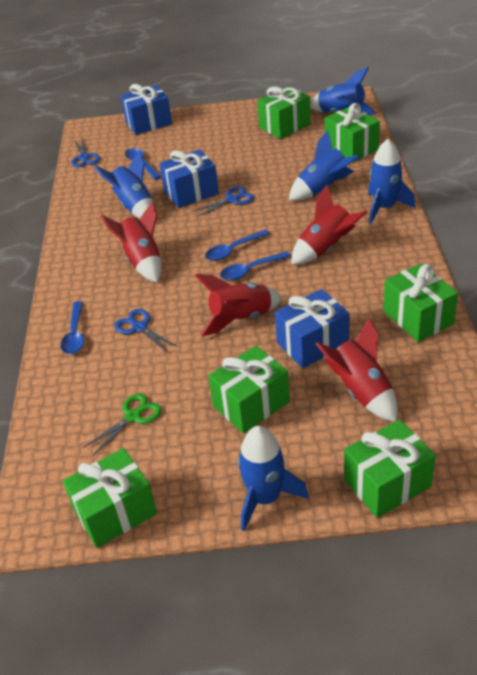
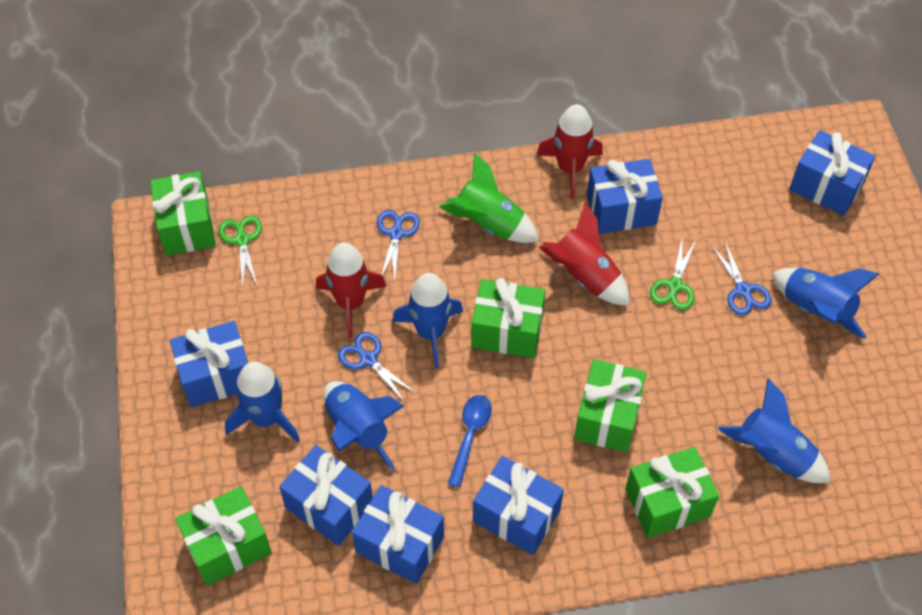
blue gift: 3 -> 6
blue spoon: 4 -> 1
green gift: 6 -> 5
green rocket: 0 -> 1
green scissors: 1 -> 2
red rocket: 4 -> 3

